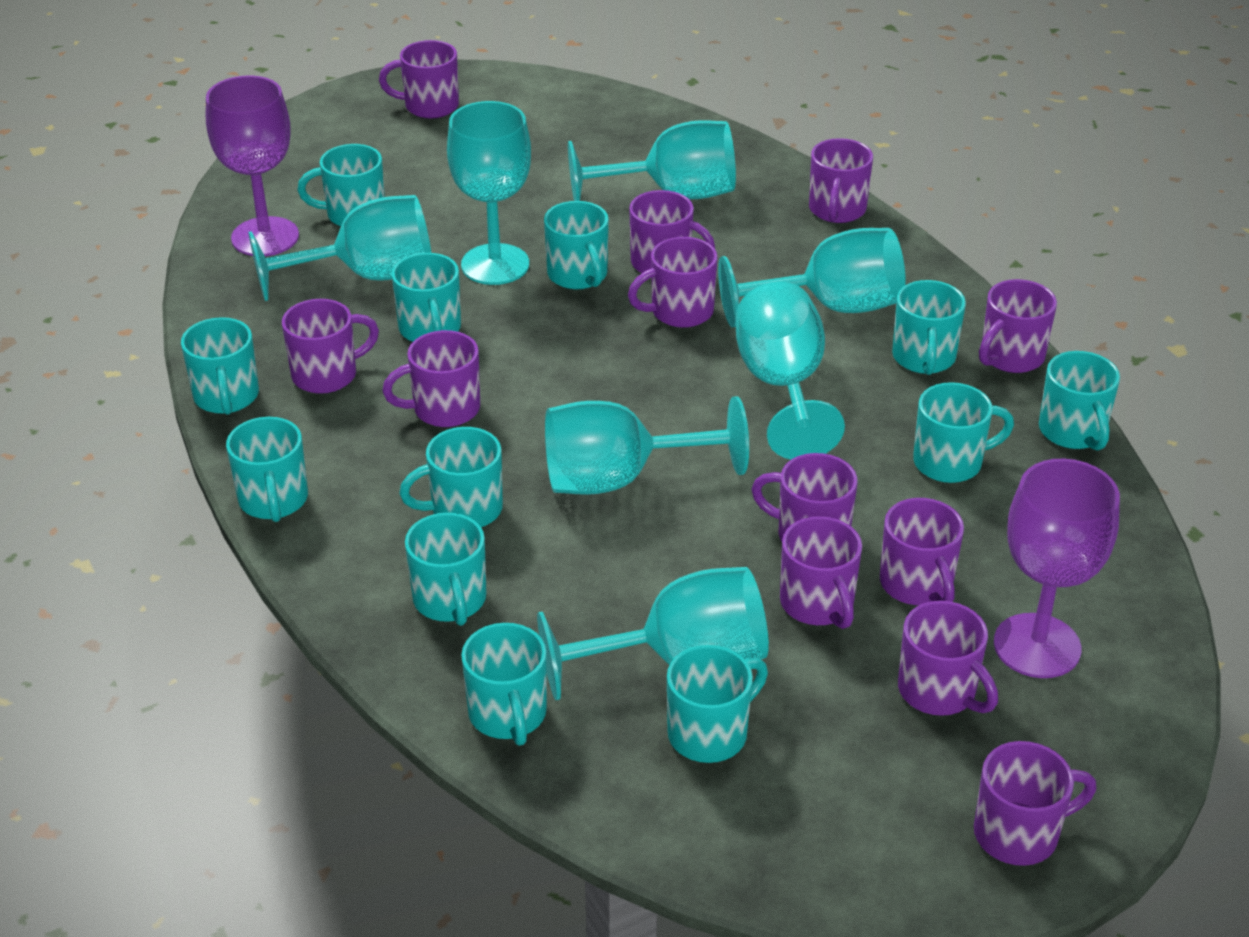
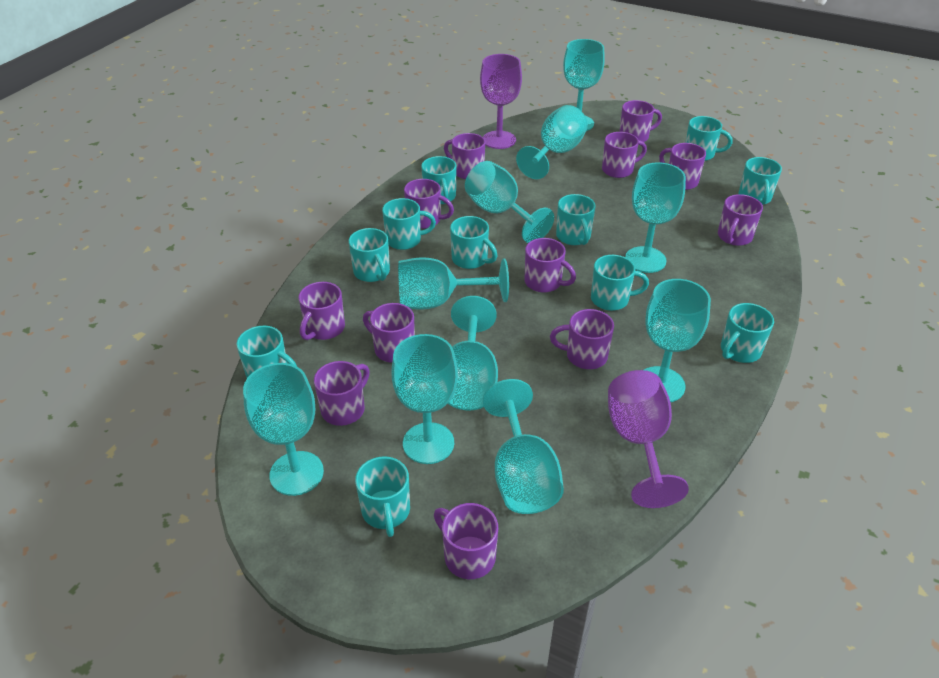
turquoise goblet: 7 -> 10
turquoise mug: 12 -> 11

